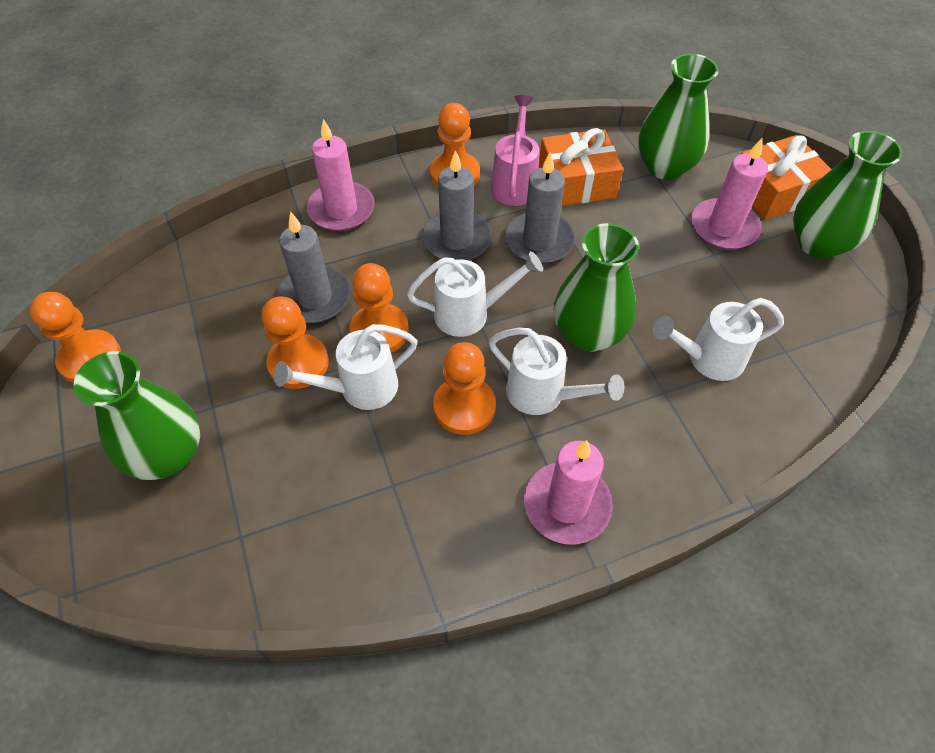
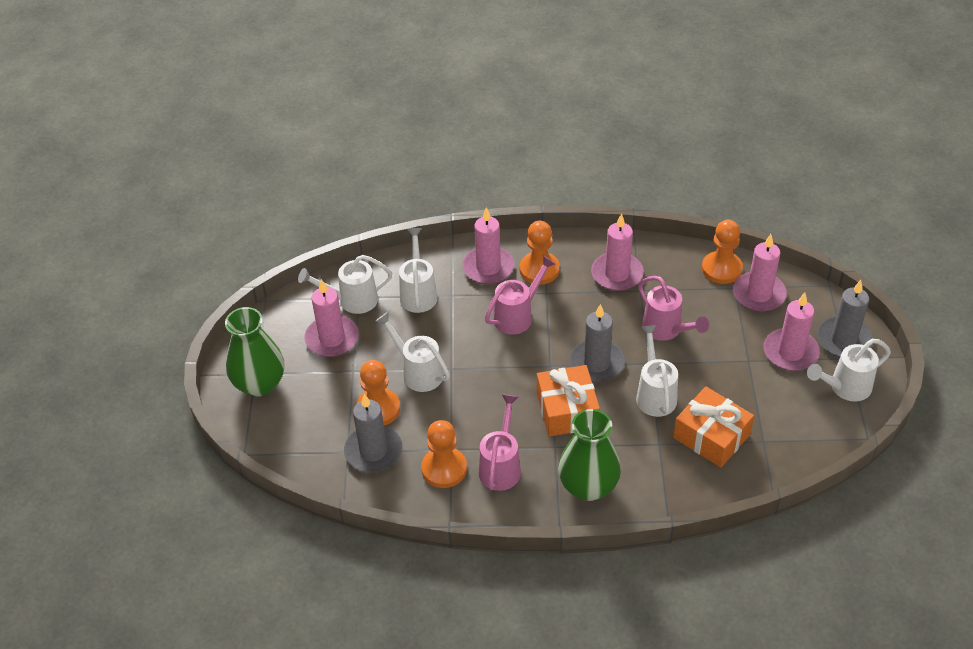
green vase: 4 -> 2
orange pawn: 5 -> 4
pink candle: 3 -> 5
pink watering can: 1 -> 3
white watering can: 4 -> 5

